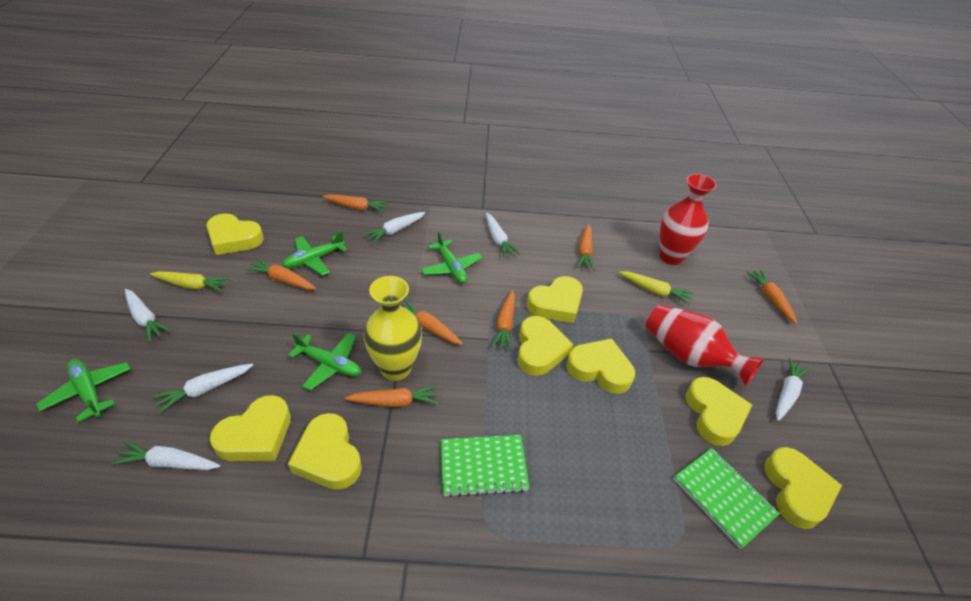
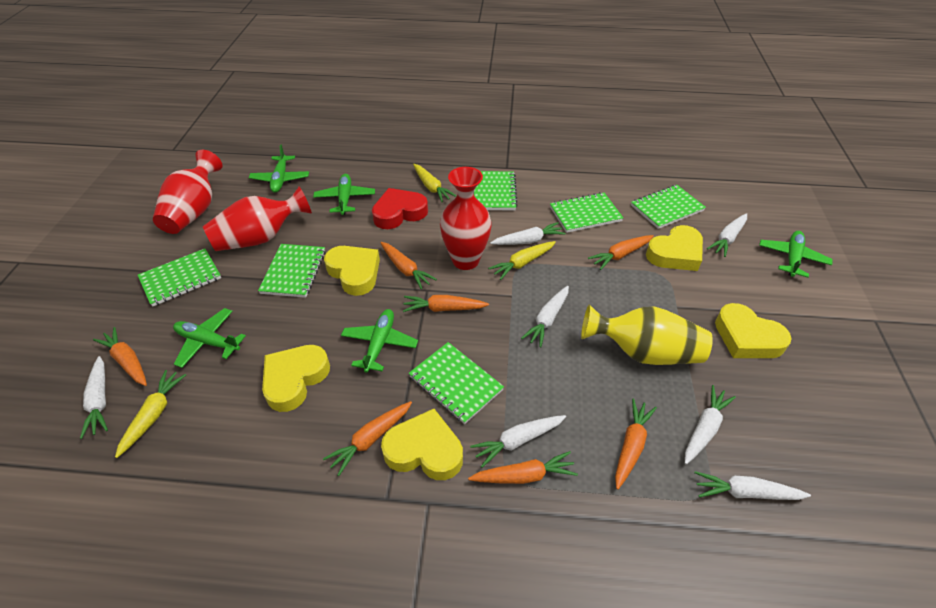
green notebook: 2 -> 6
green plane: 4 -> 5
red heart: 0 -> 1
red vase: 2 -> 3
white carrot: 6 -> 7
yellow carrot: 2 -> 3
yellow heart: 8 -> 5

